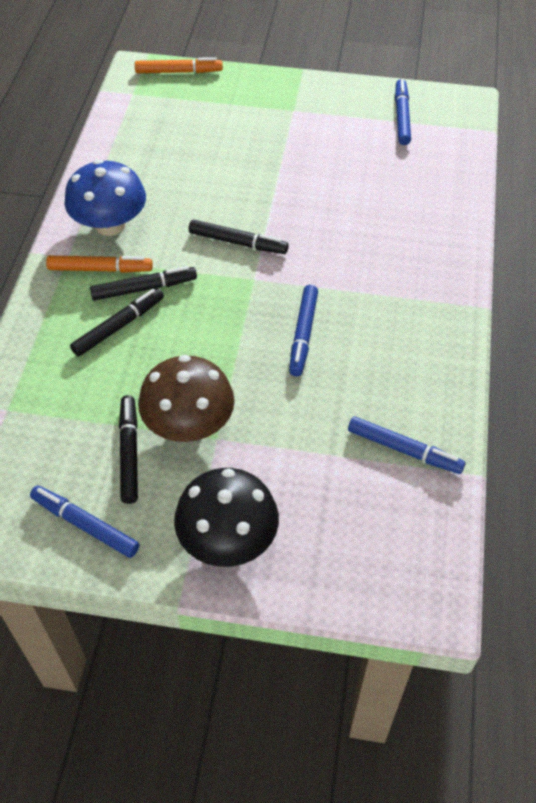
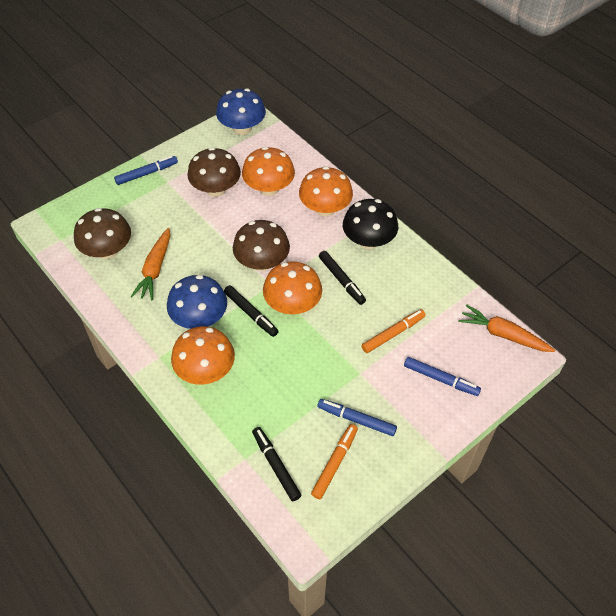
black marker: 4 -> 3
blue marker: 4 -> 3
blue mushroom: 1 -> 2
brown mushroom: 1 -> 3
orange carrot: 0 -> 2
orange mushroom: 0 -> 4

